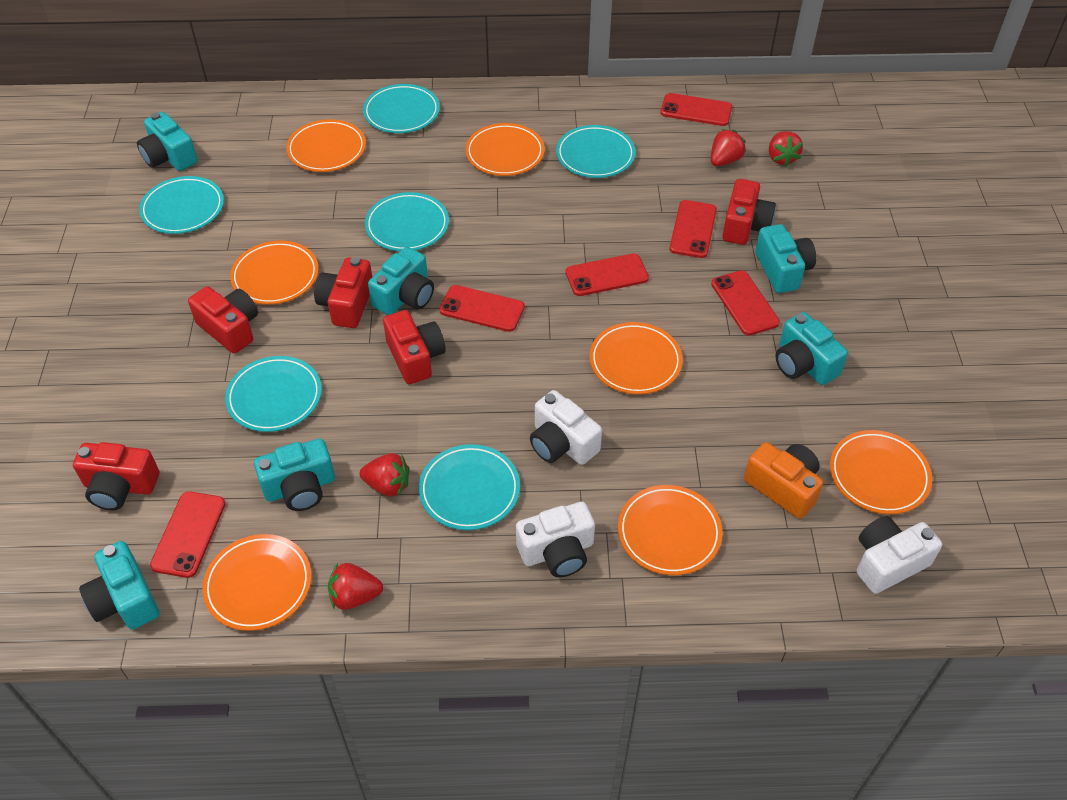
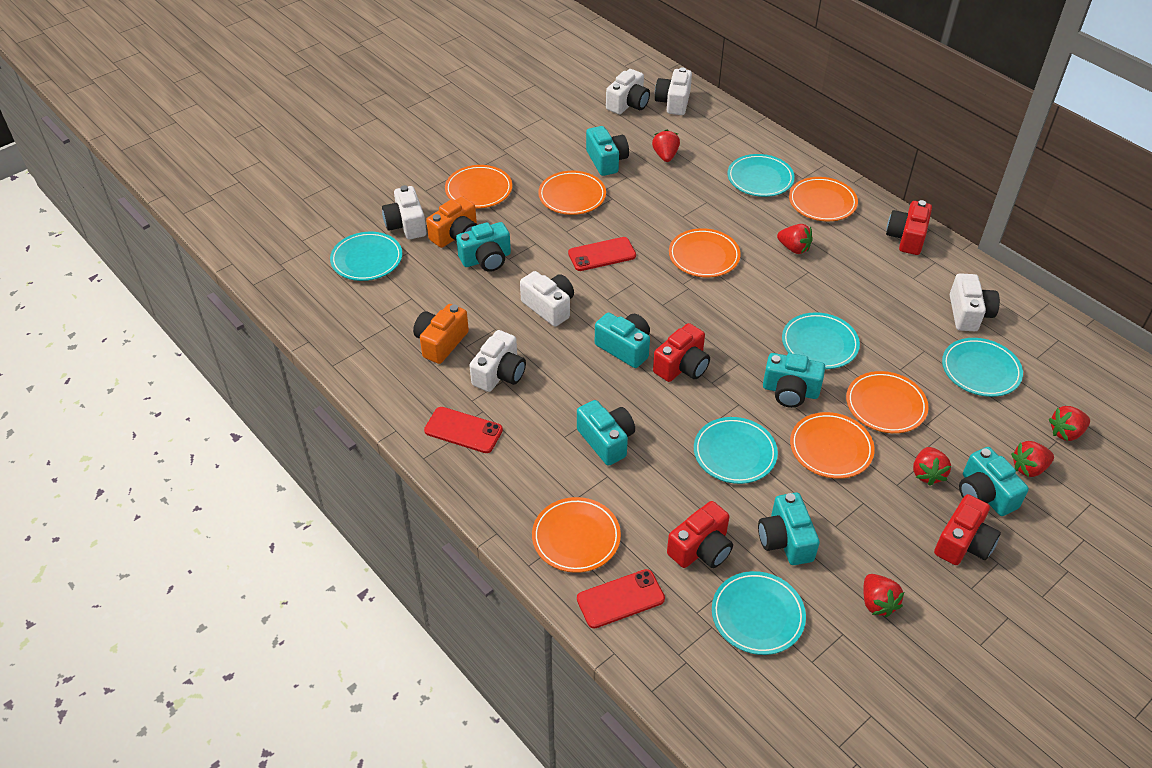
orange camera: 1 -> 2
red camera: 5 -> 4
red phone: 6 -> 3
red strawberry: 4 -> 6
turquoise camera: 6 -> 7
white camera: 3 -> 6

